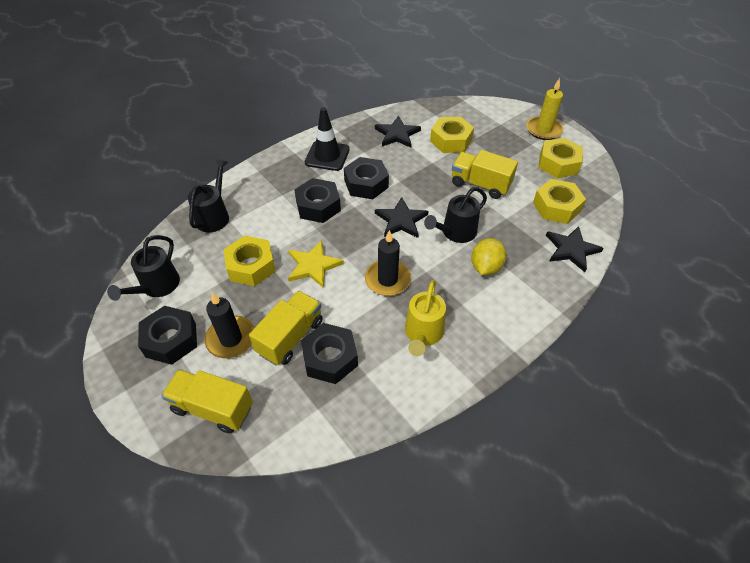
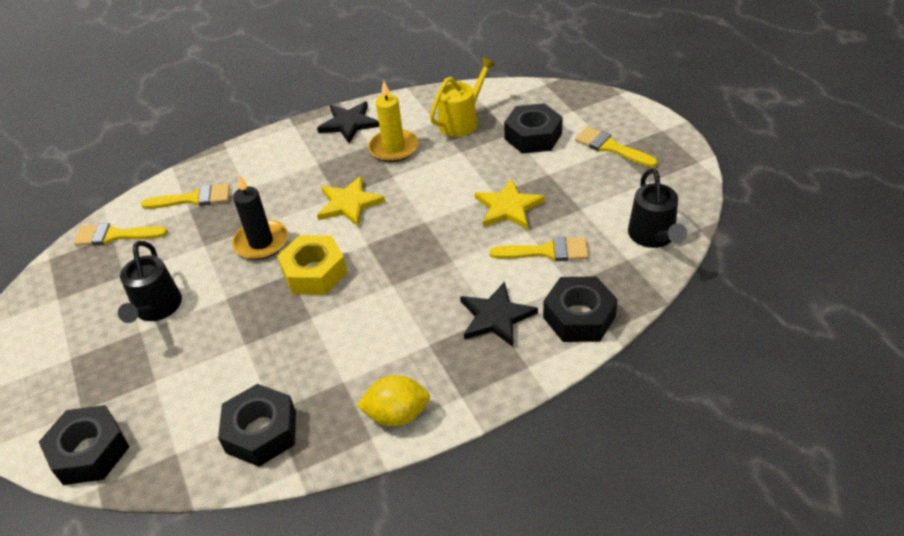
black candle: 2 -> 1
black star: 3 -> 2
black traffic cone: 1 -> 0
black watering can: 3 -> 2
yellow brush: 0 -> 4
yellow nut: 4 -> 1
yellow star: 1 -> 2
yellow truck: 3 -> 0

